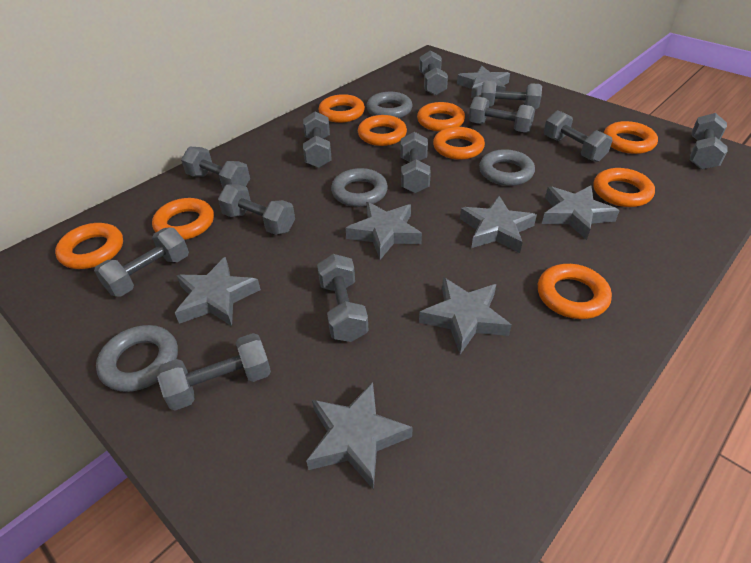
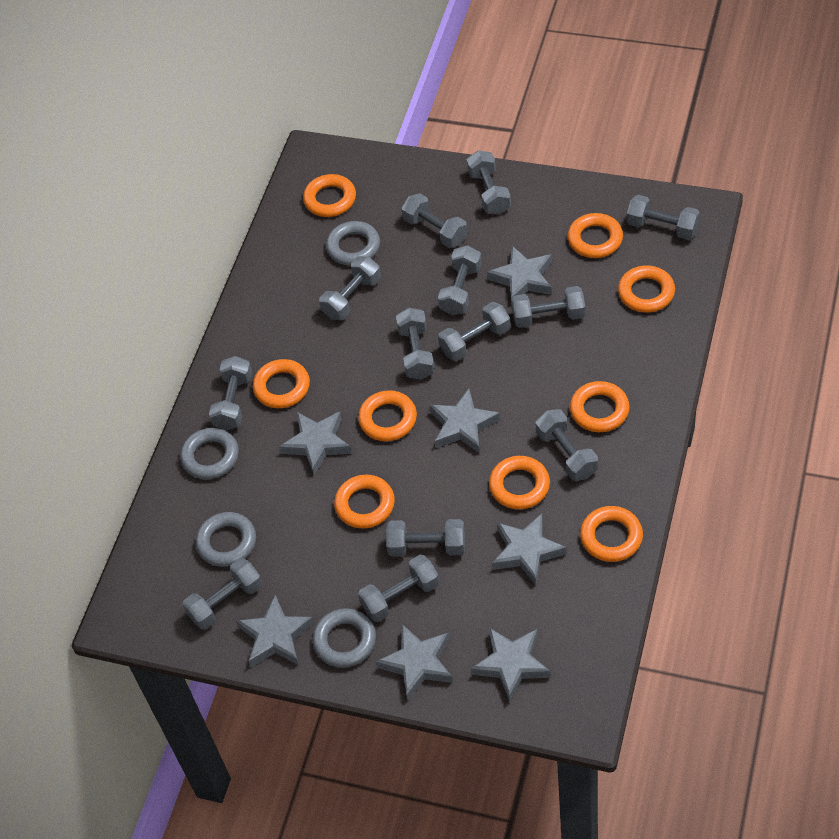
grey dumbbell: 12 -> 13

